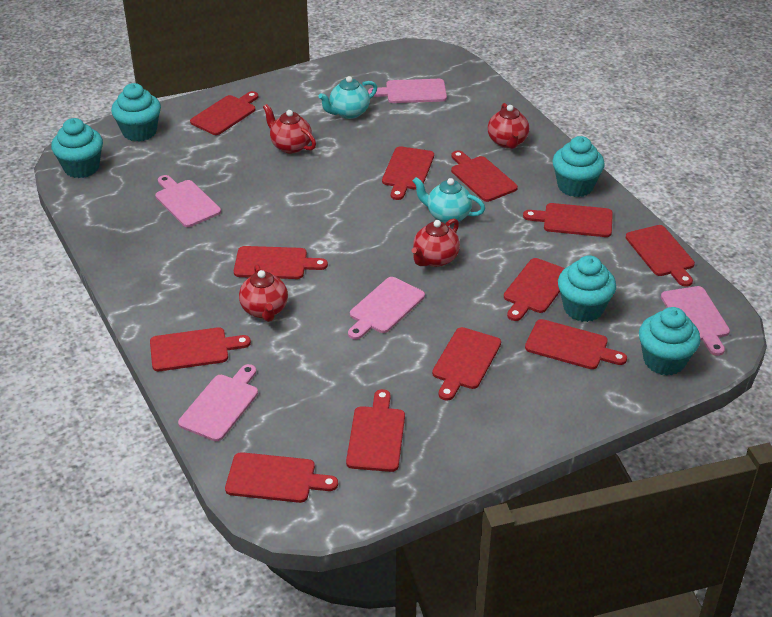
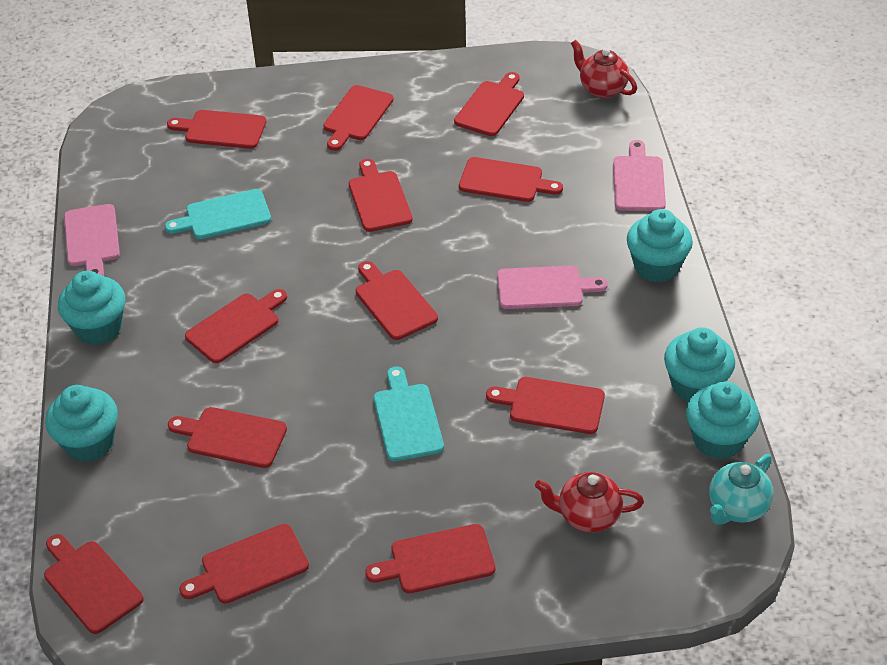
pink cutting board: 5 -> 3
red teapot: 4 -> 2
turquoise cutting board: 0 -> 2
turquoise teapot: 2 -> 1

